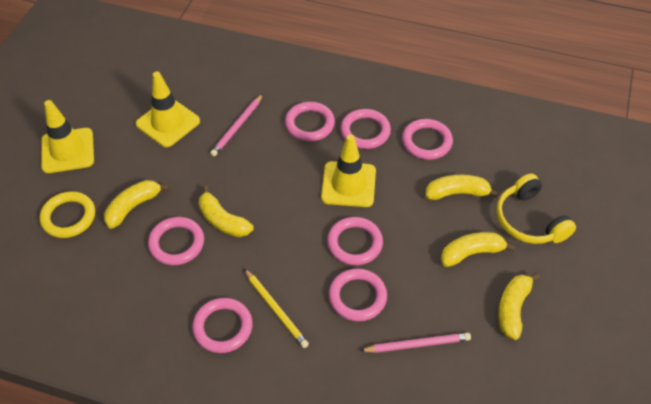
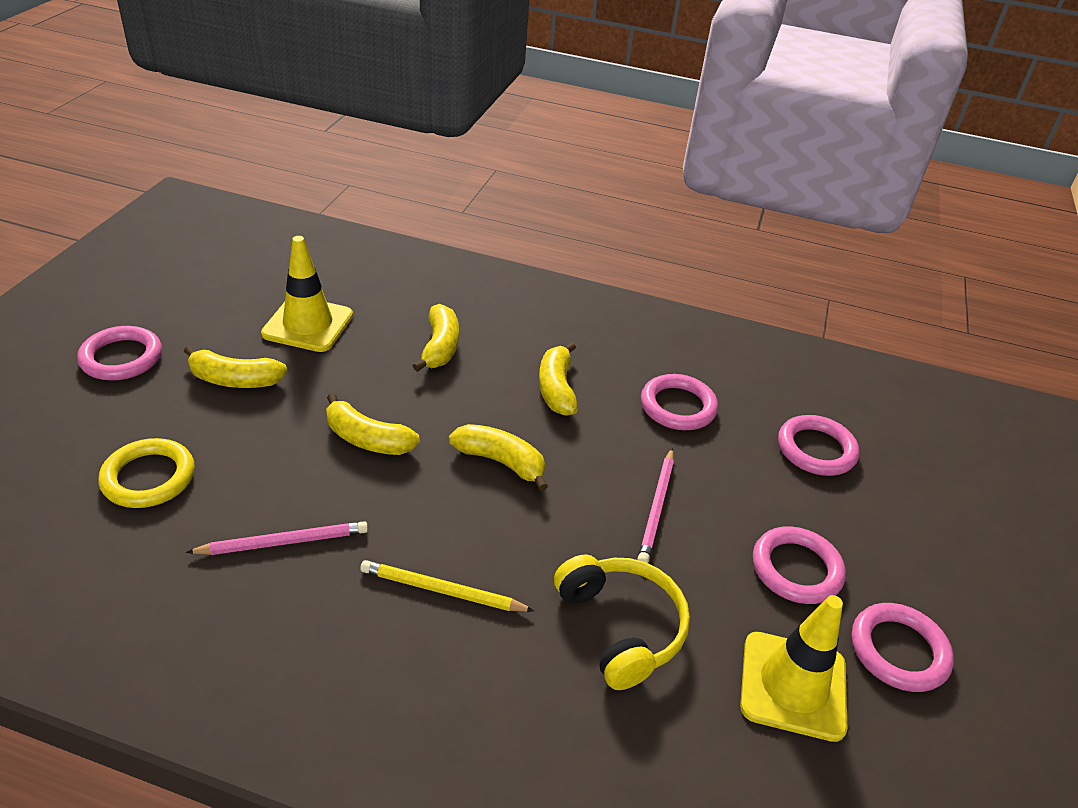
pink ring: 7 -> 5
yellow traffic cone: 3 -> 2

